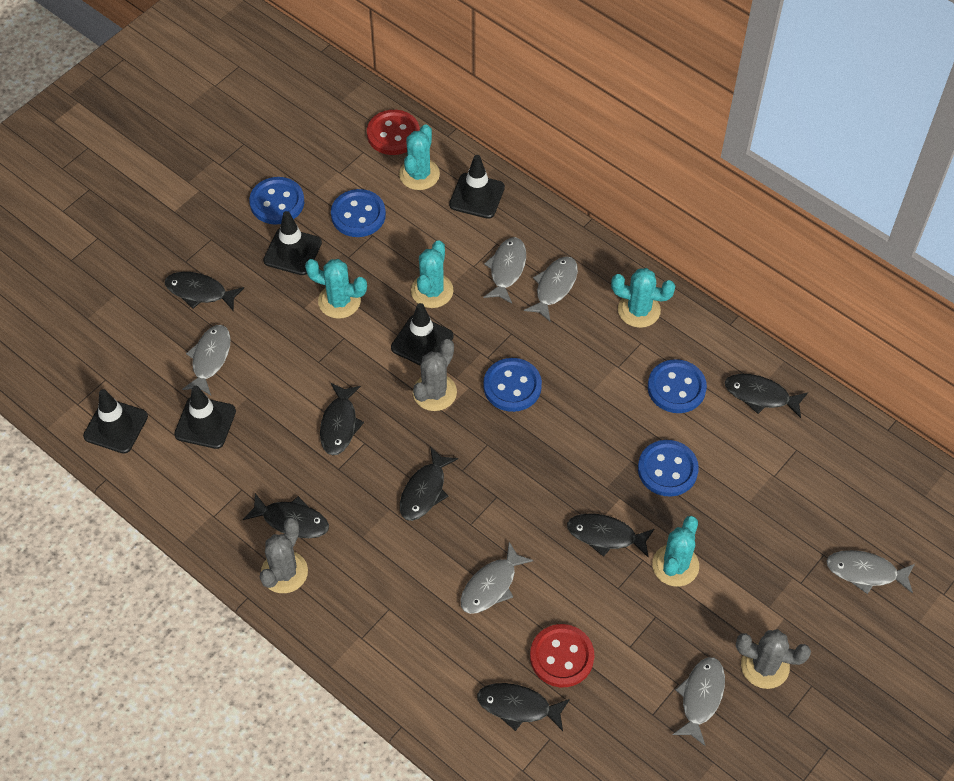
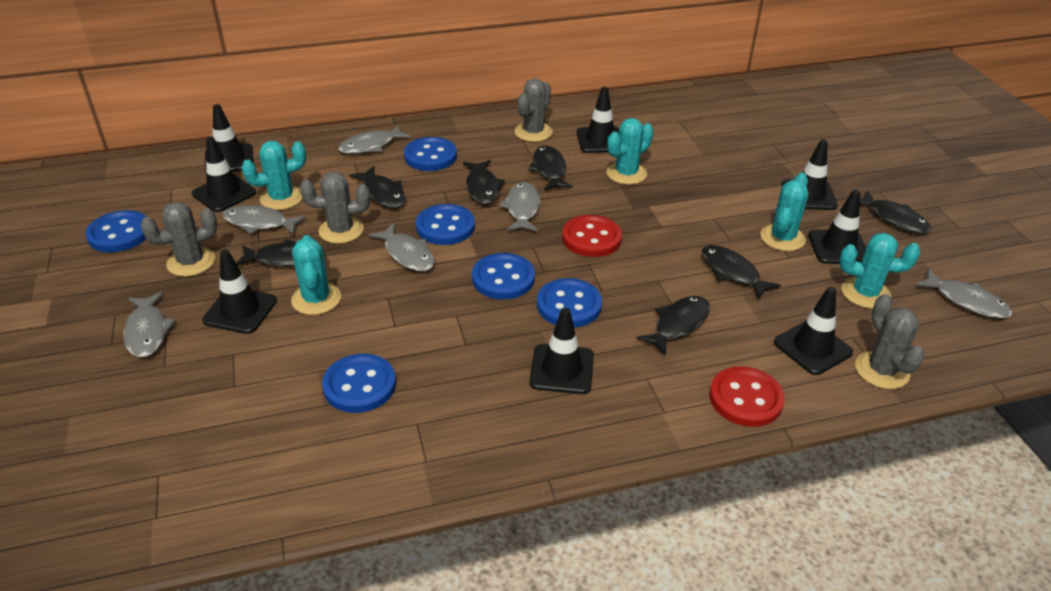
black traffic cone: 5 -> 8
blue button: 5 -> 6
grey cactus: 3 -> 4

